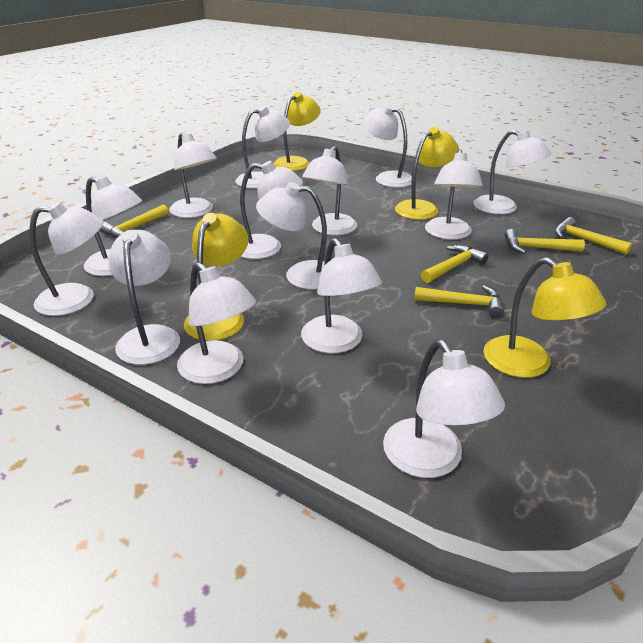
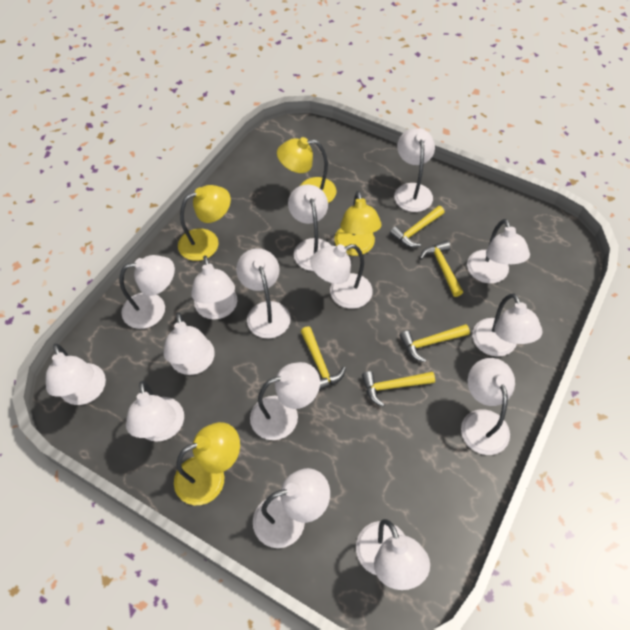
white lamp: 14 -> 15

